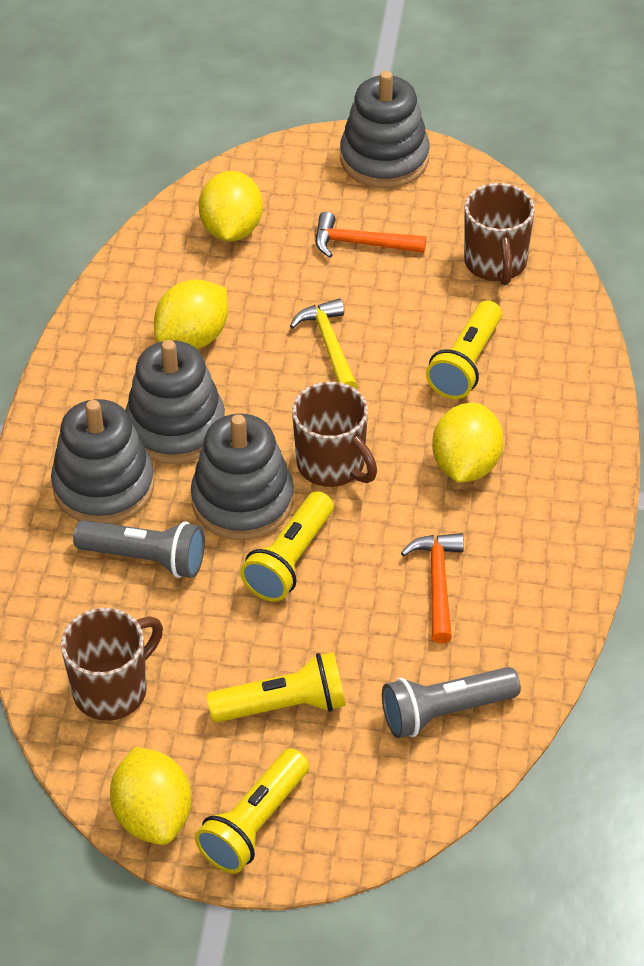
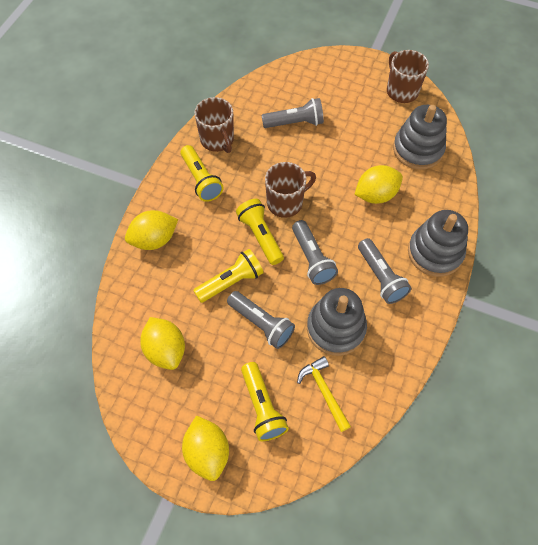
grey flashlight: 2 -> 4
grey stacking toy: 4 -> 3
orange hammer: 2 -> 0

